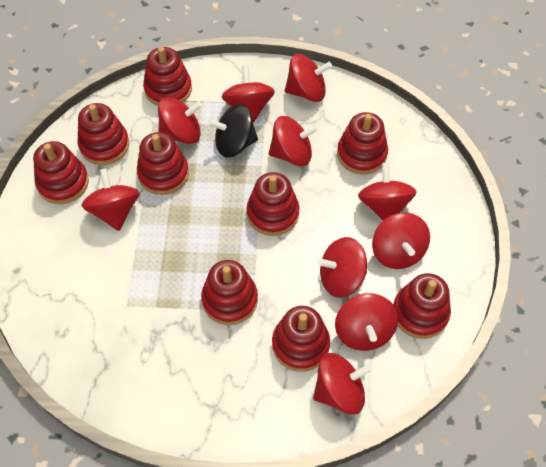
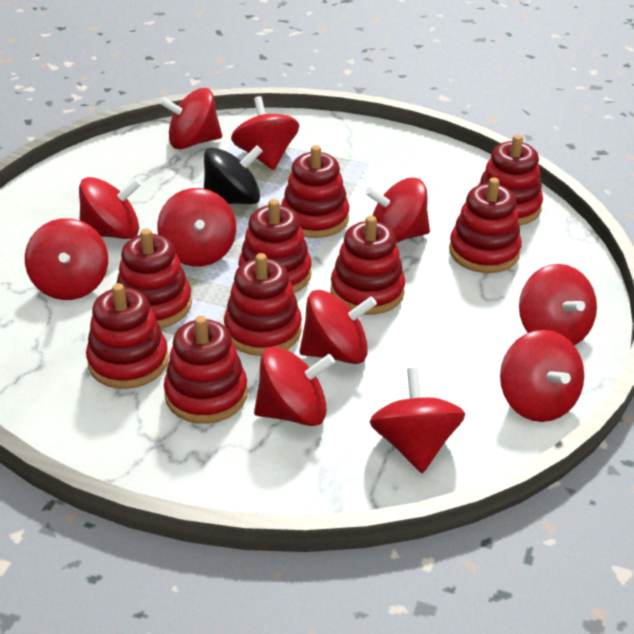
red spinning top: 10 -> 11

